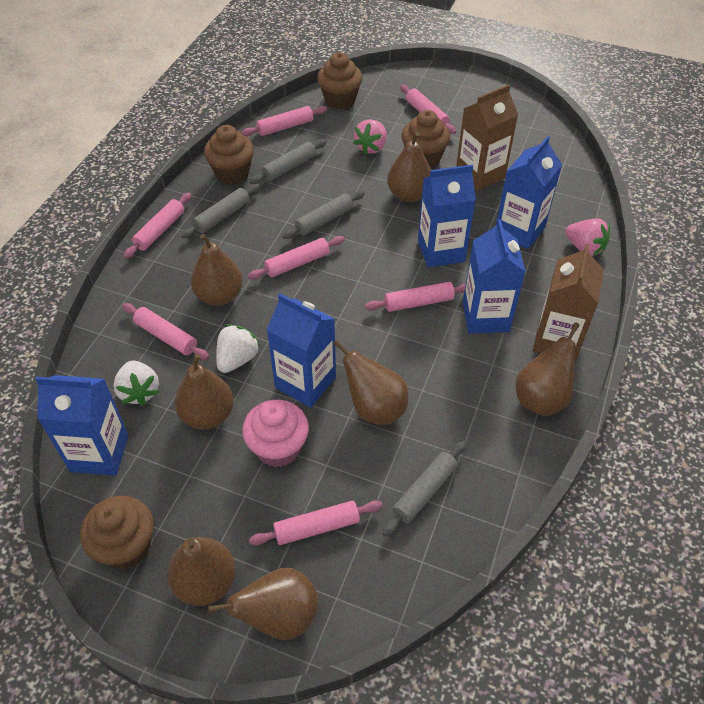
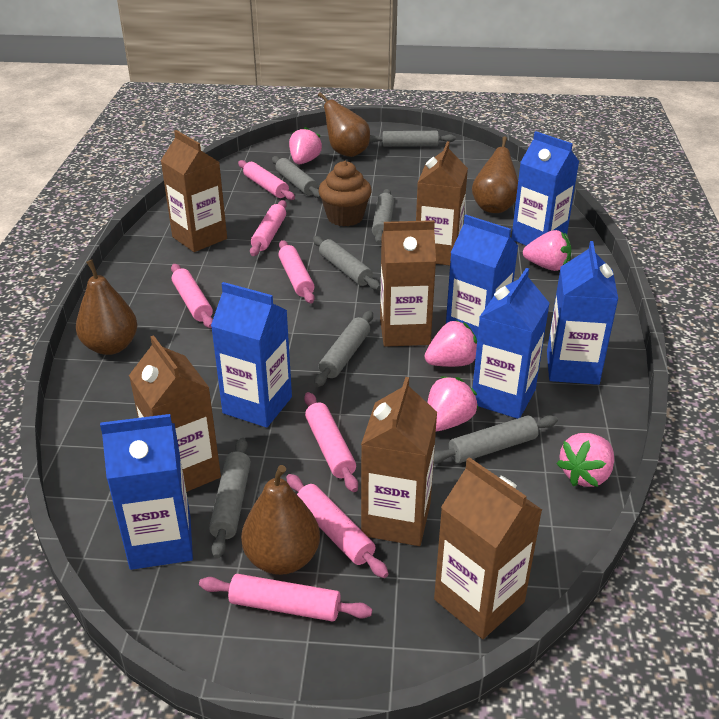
blue carton: 5 -> 6
brown carton: 2 -> 6
brown cupcake: 4 -> 1
brown pear: 7 -> 4
grey rolling pin: 4 -> 7
pink cupcake: 1 -> 0
pink strawberry: 2 -> 5
white strawberry: 2 -> 0

